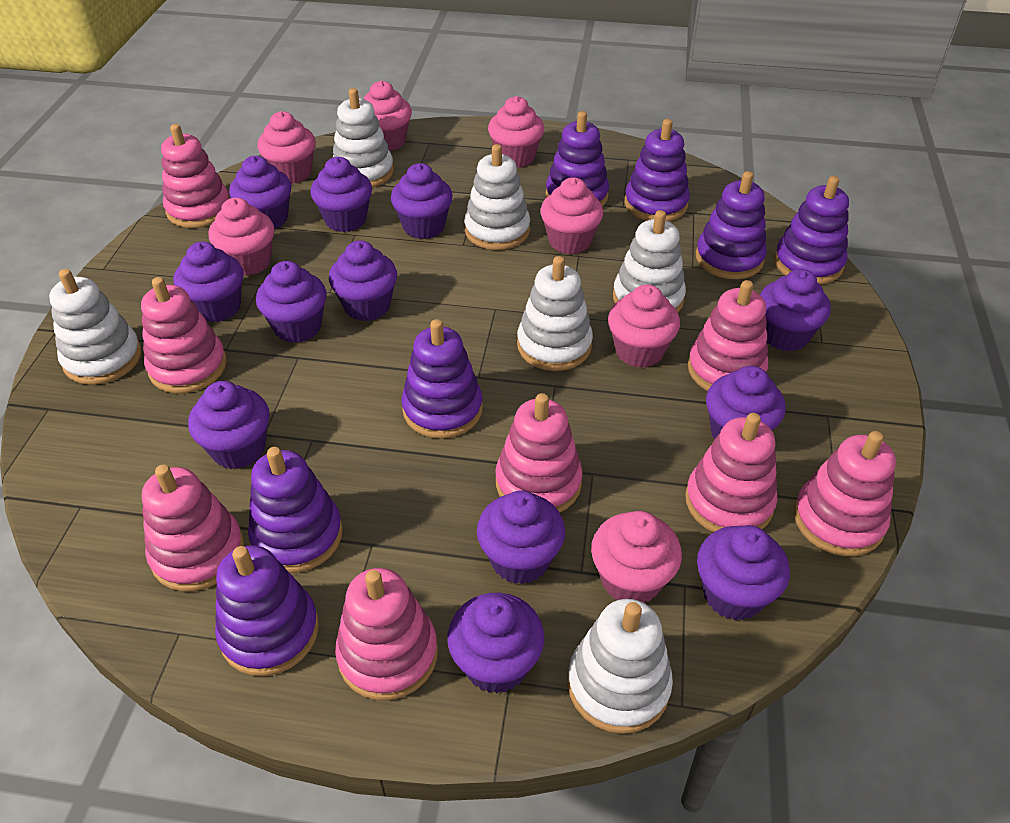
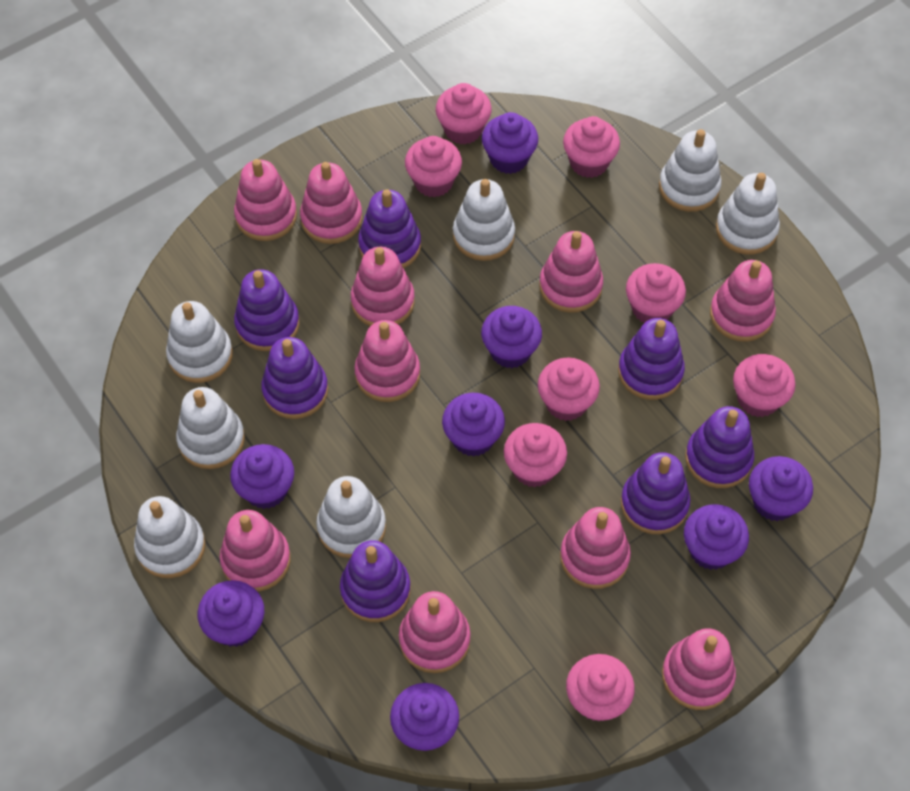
pink cupcake: 7 -> 8
pink stacking toy: 8 -> 10
purple cupcake: 12 -> 8
white stacking toy: 6 -> 7

